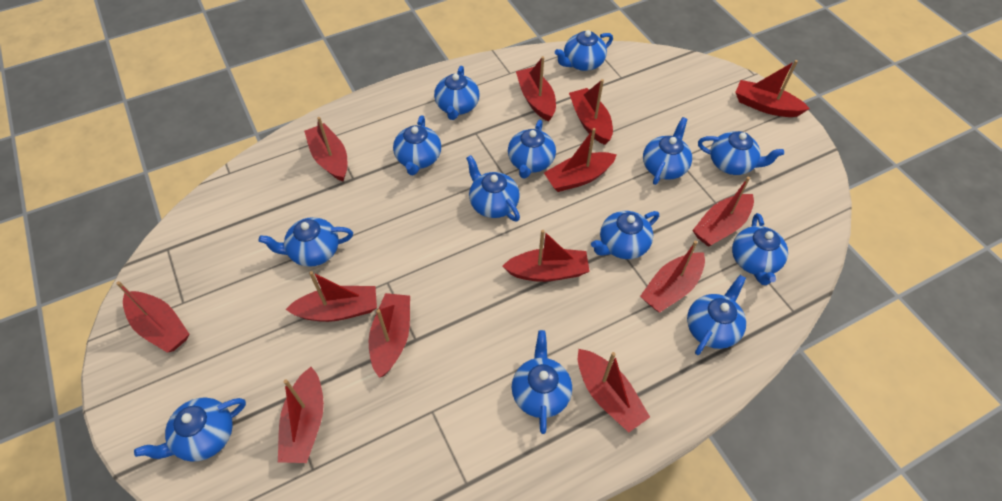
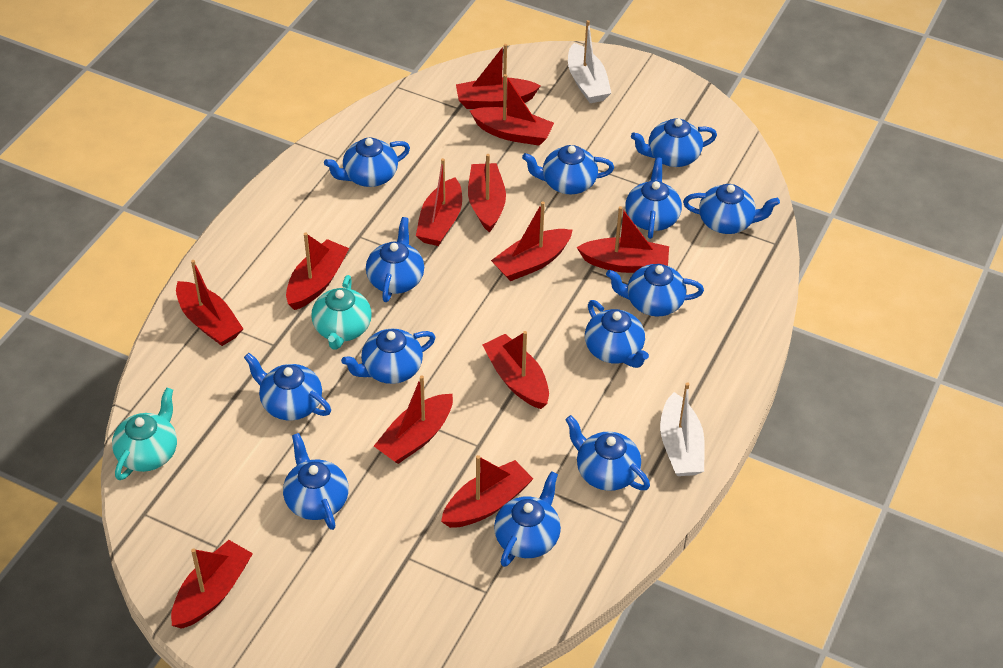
red boat: 13 -> 12
turquoise teapot: 0 -> 2
white boat: 0 -> 2

